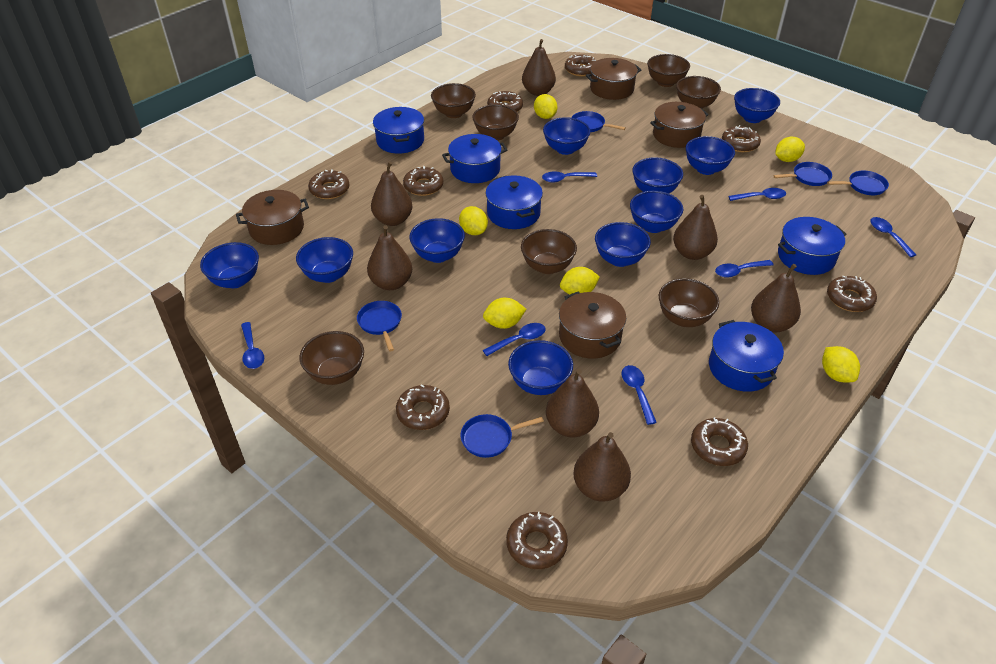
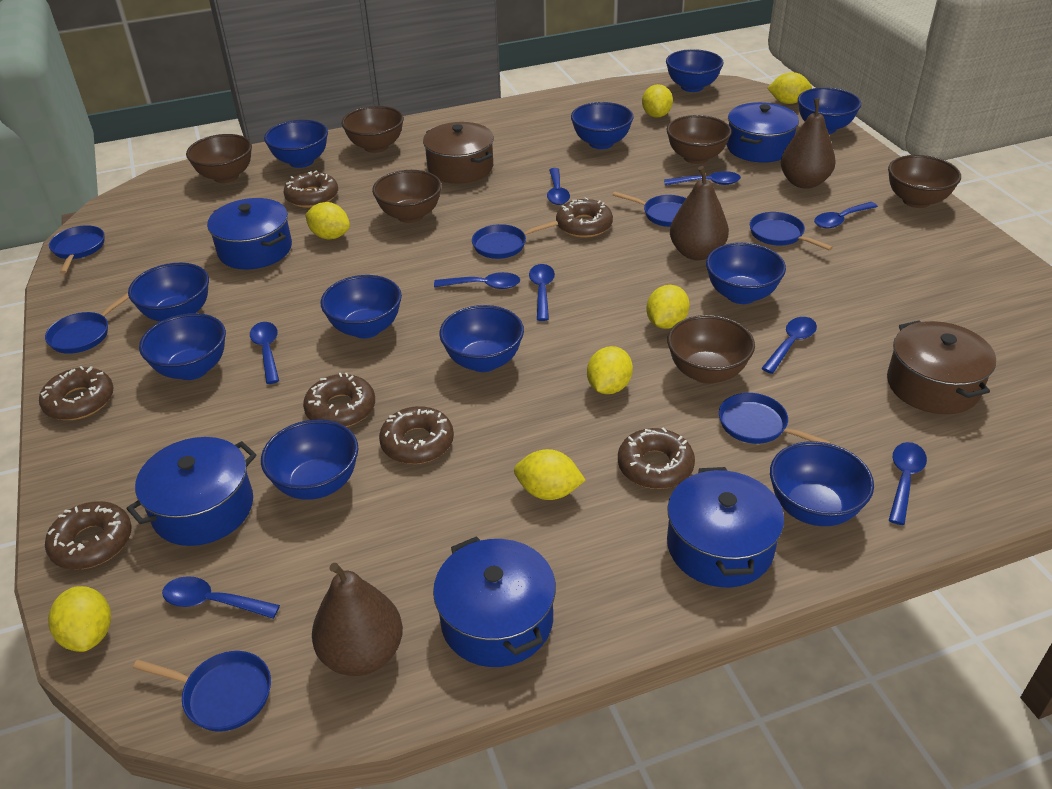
blue bowl: 10 -> 11
blue pan: 5 -> 7
blue spoon: 7 -> 9
brown bowl: 7 -> 6
brown donut: 9 -> 7
brown pear: 7 -> 3
brown pot: 4 -> 2
yellow lemon: 6 -> 7

